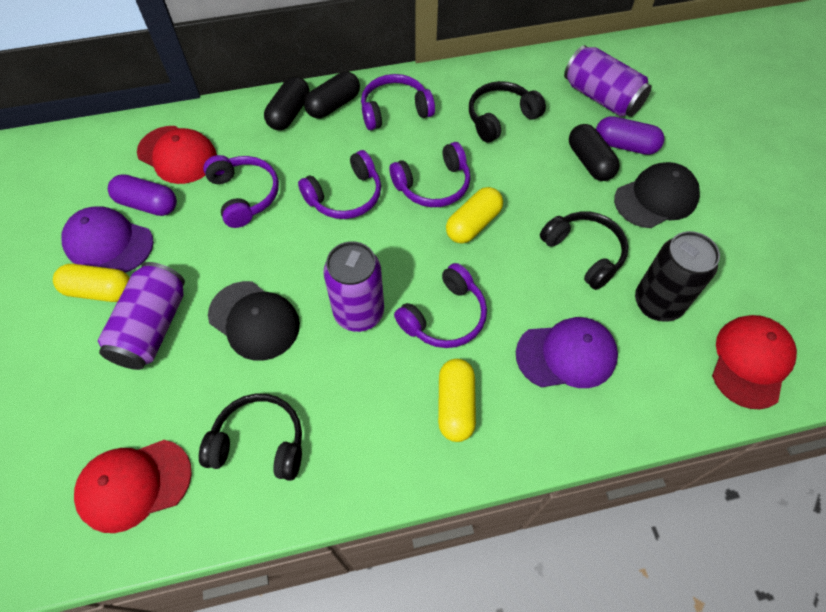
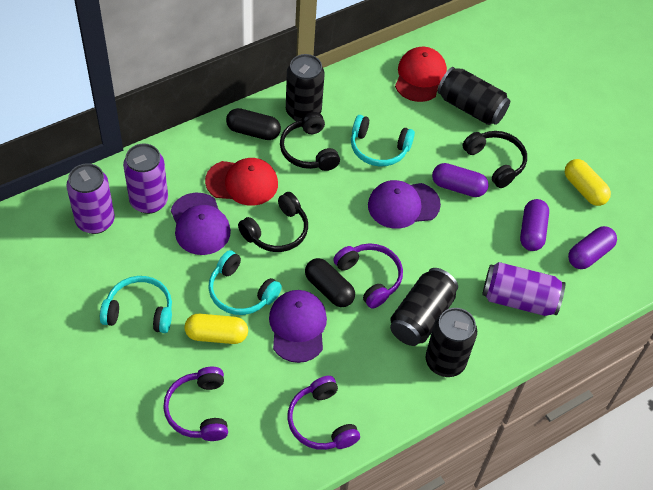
black can: 1 -> 4
black cap: 2 -> 0
black capsule: 3 -> 2
purple cap: 2 -> 3
purple capsule: 2 -> 3
purple headphones: 5 -> 3
red cap: 3 -> 2
turquoise headphones: 0 -> 3
yellow capsule: 3 -> 2

